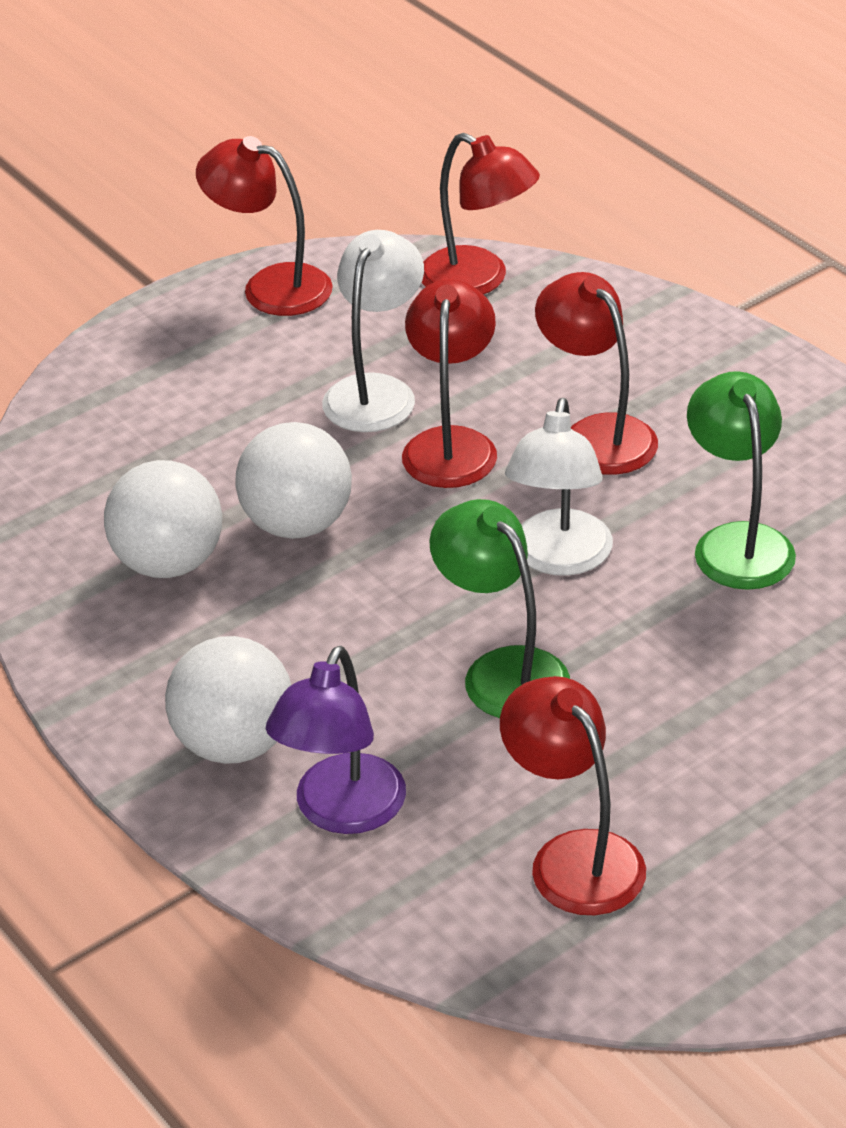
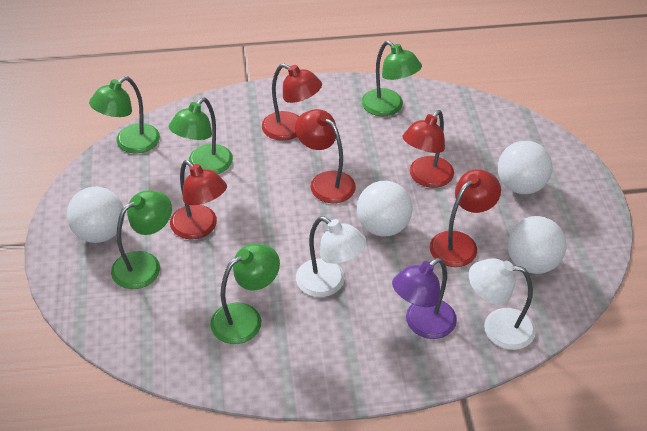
green lamp: 2 -> 5
white ball: 3 -> 4

